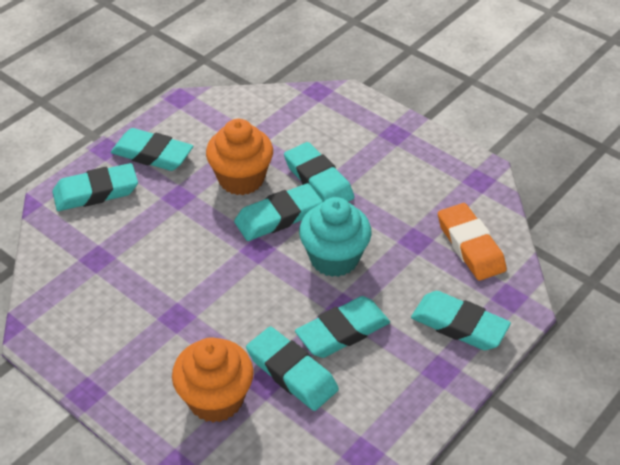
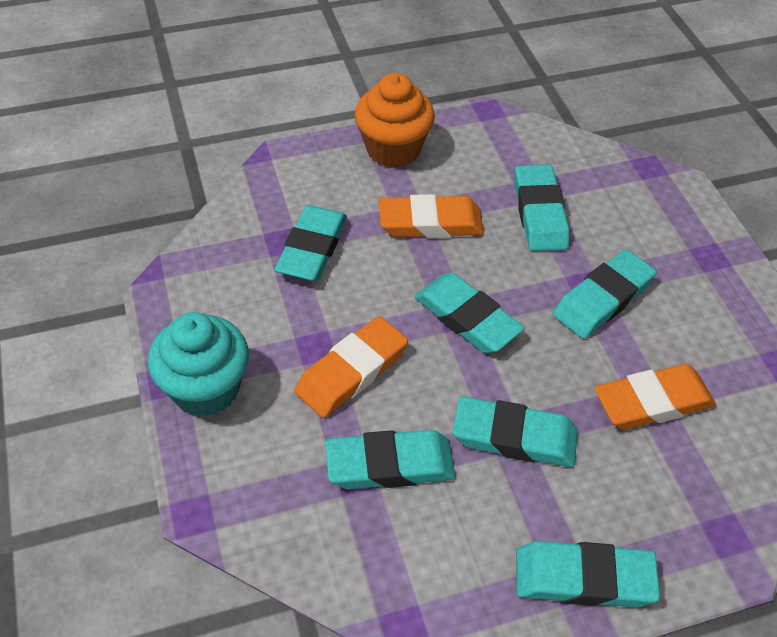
orange cupcake: 2 -> 1
orange eraser: 1 -> 3

